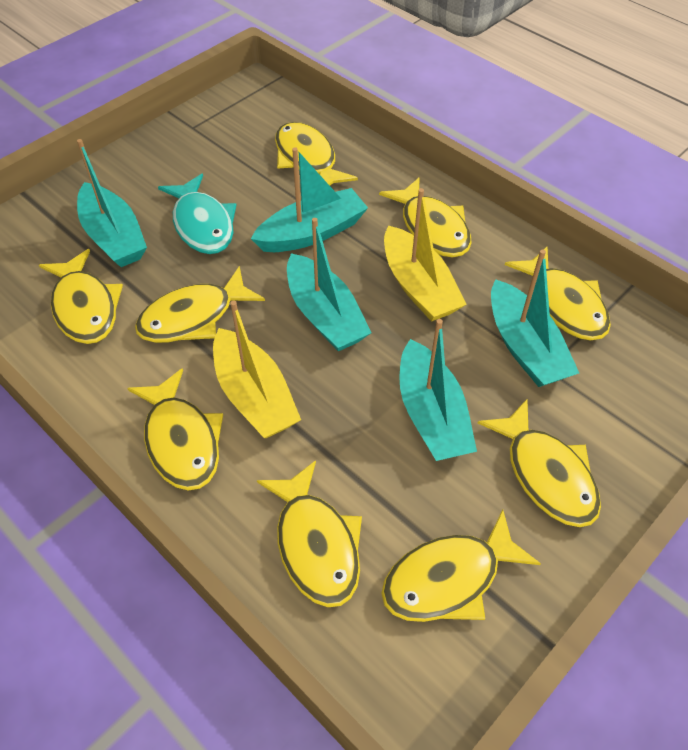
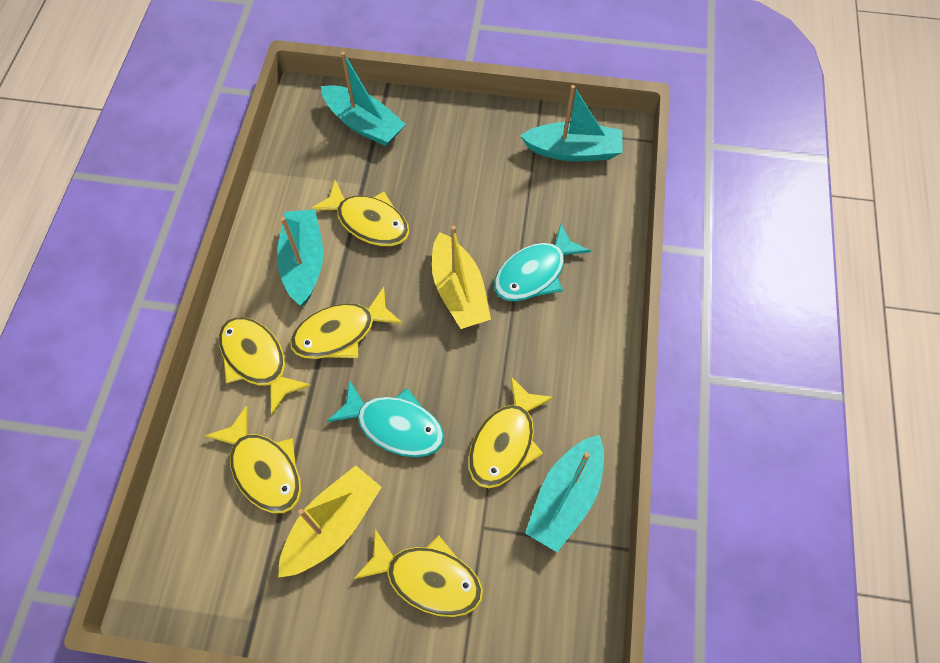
turquoise boat: 5 -> 4
turquoise fish: 1 -> 2
yellow fish: 9 -> 6

